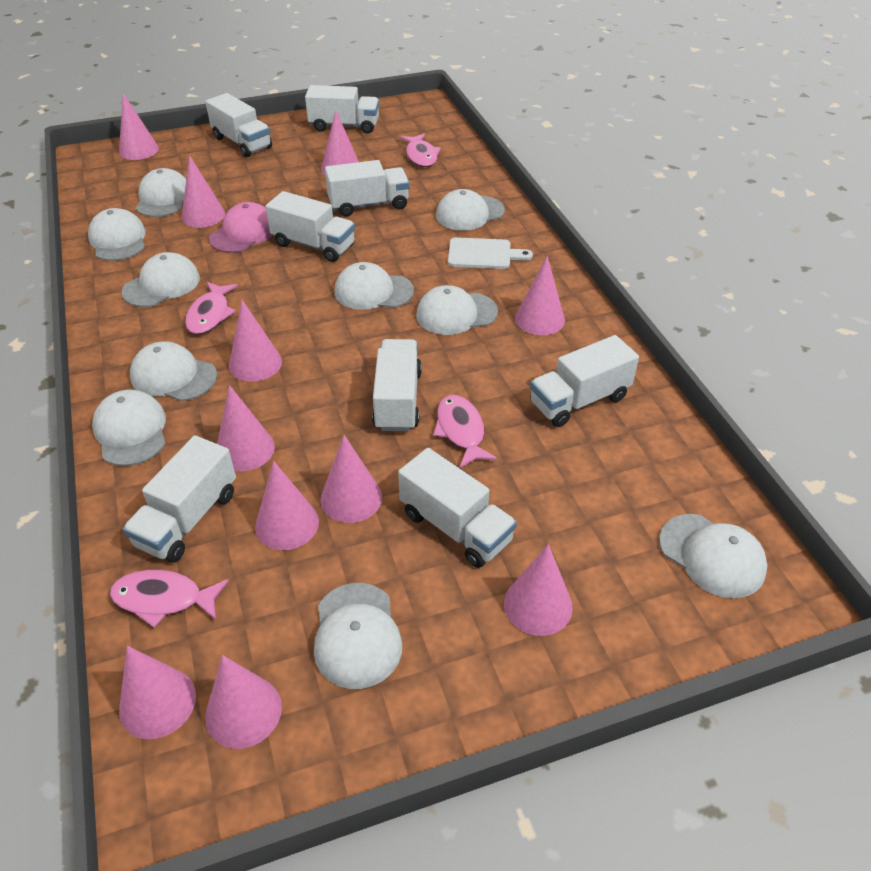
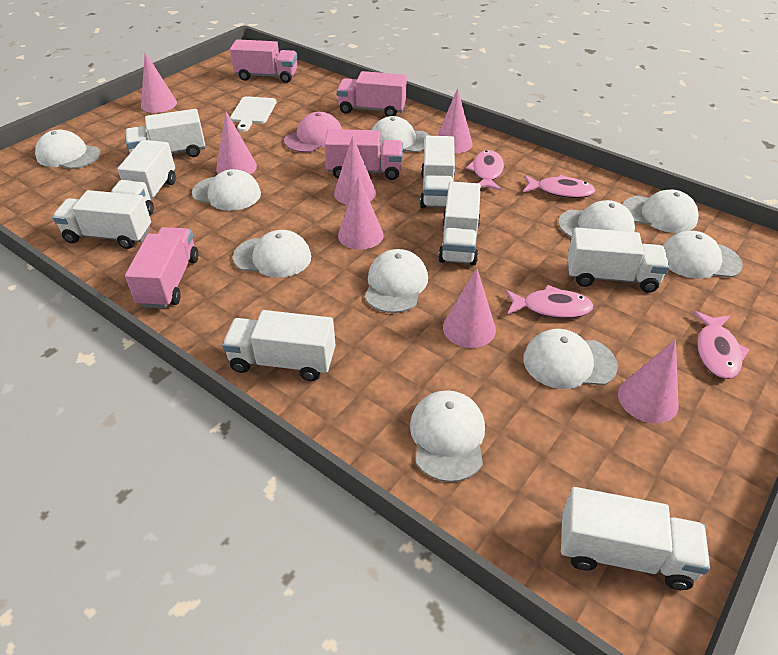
pink cone: 11 -> 7
pink truck: 0 -> 4

